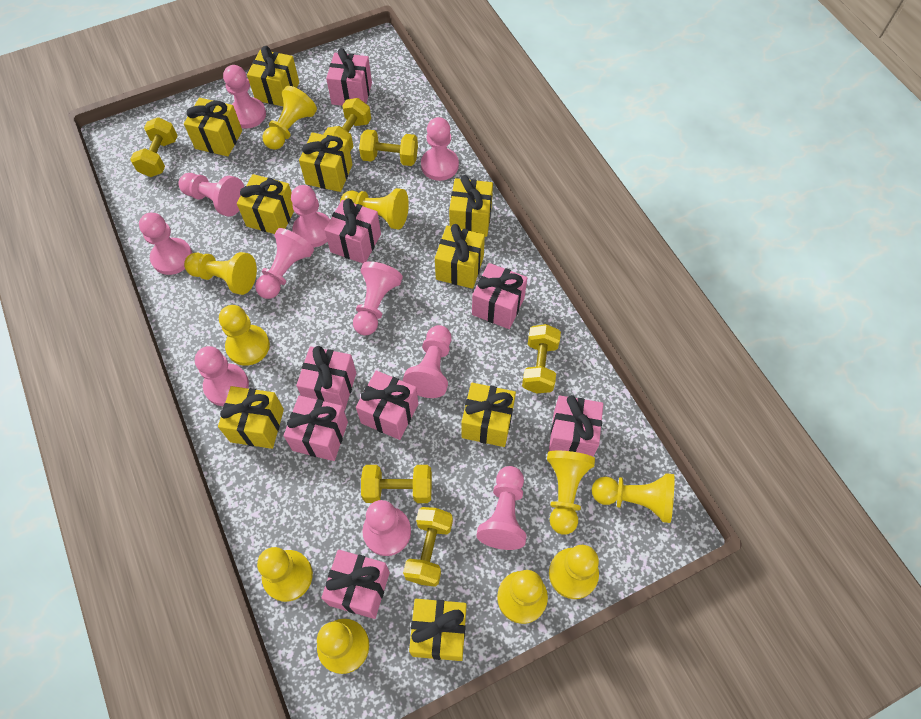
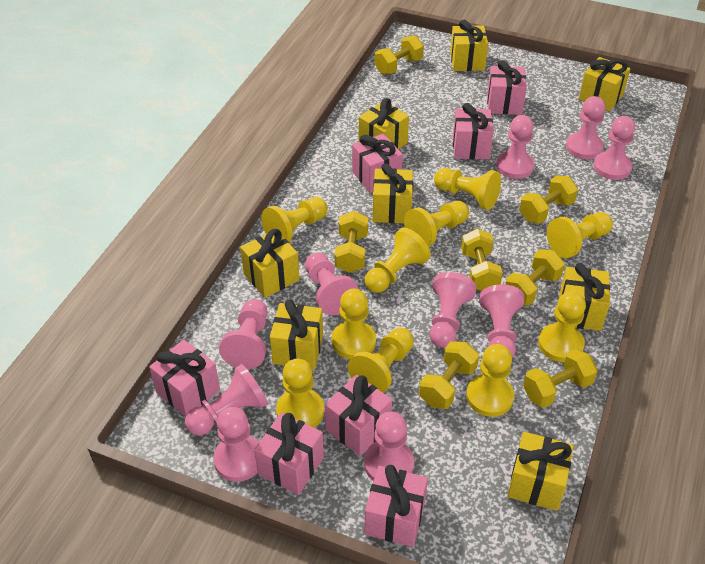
pink gift: 8 -> 7
pink pawn: 11 -> 10
yellow dumbbell: 6 -> 7
yellow gift: 9 -> 8

